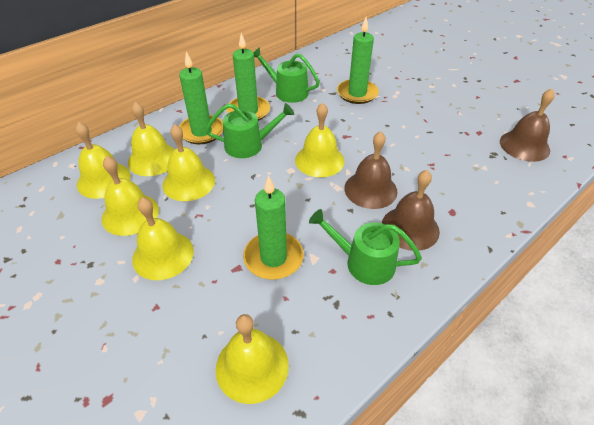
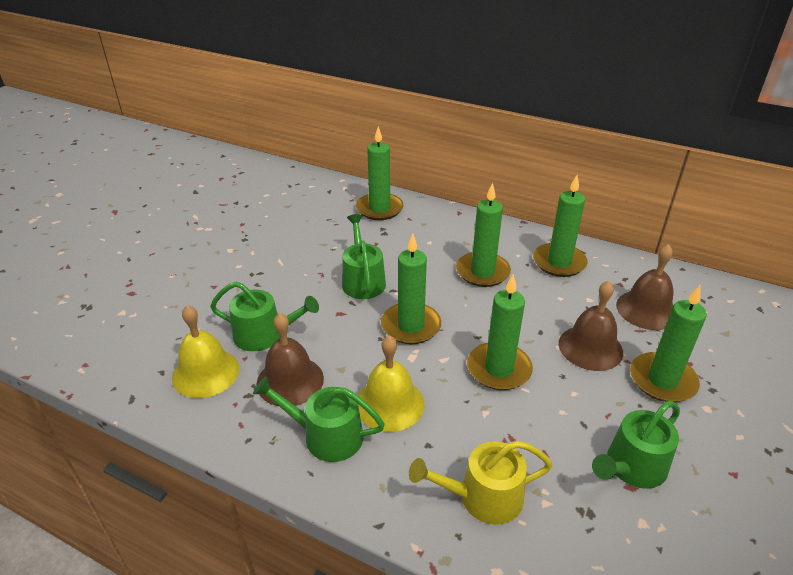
green candle: 4 -> 6
green watering can: 3 -> 4
yellow bell: 7 -> 2
yellow watering can: 0 -> 1

